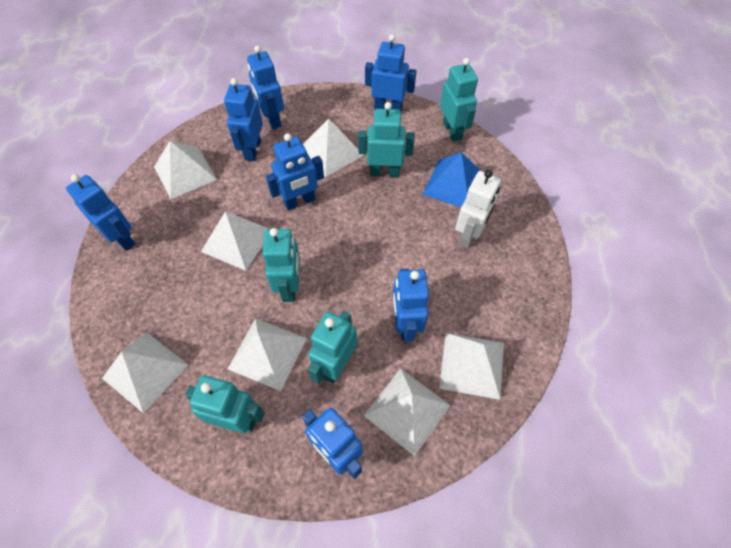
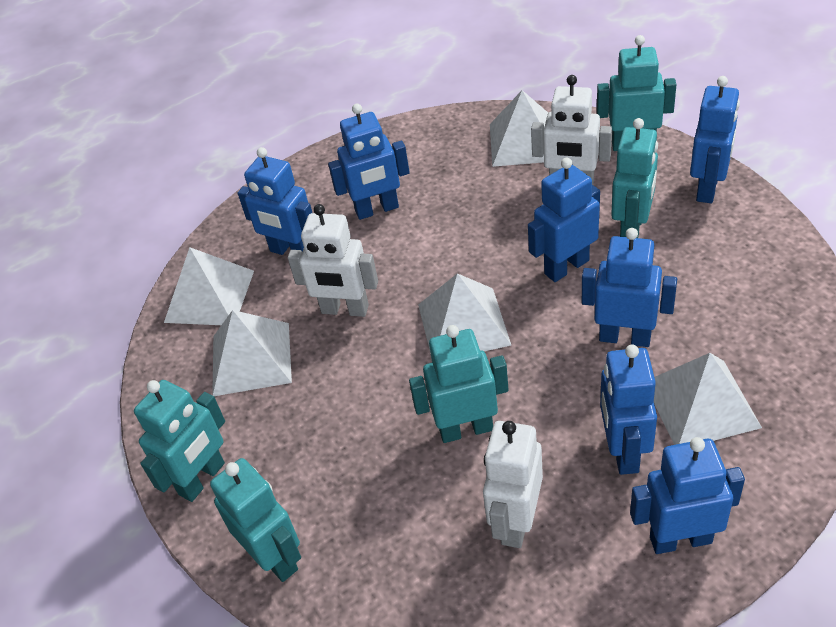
blue pyramid: 1 -> 0
white pyramid: 7 -> 5
white robot: 1 -> 3

